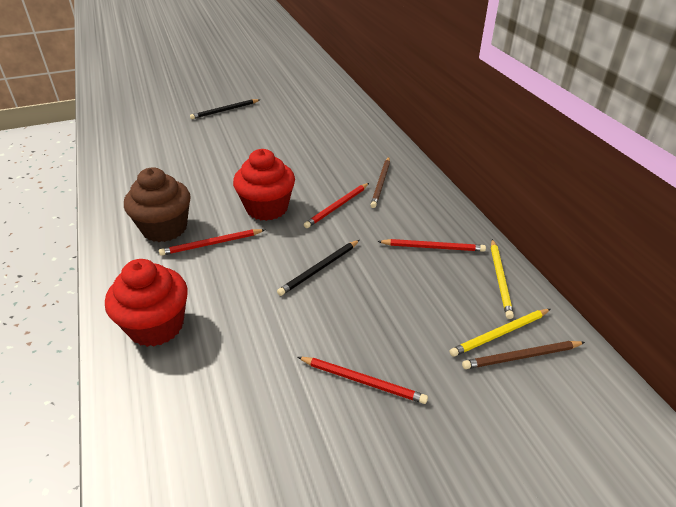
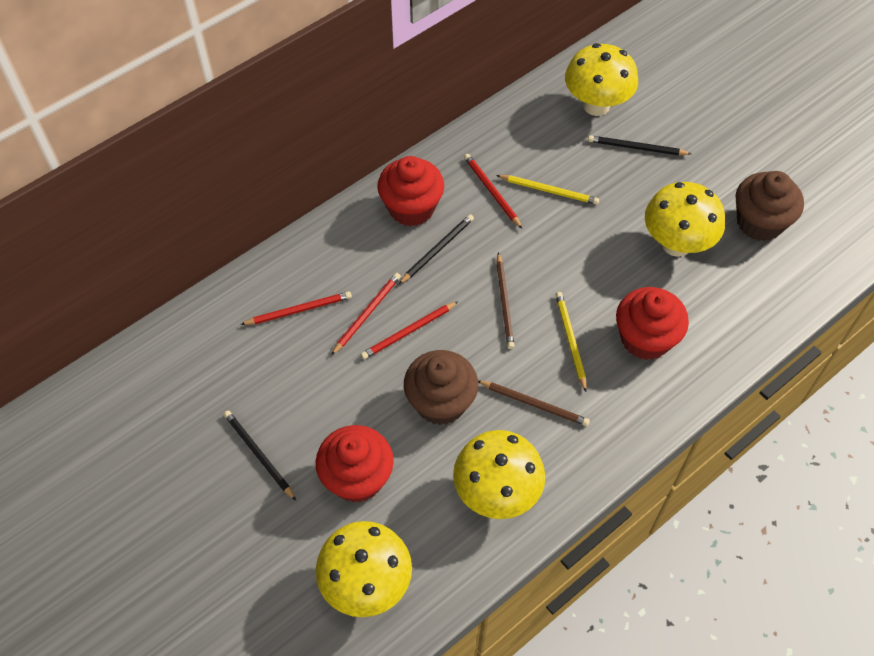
black pencil: 2 -> 3
brown cupcake: 1 -> 2
red cupcake: 2 -> 3
yellow mushroom: 0 -> 4

